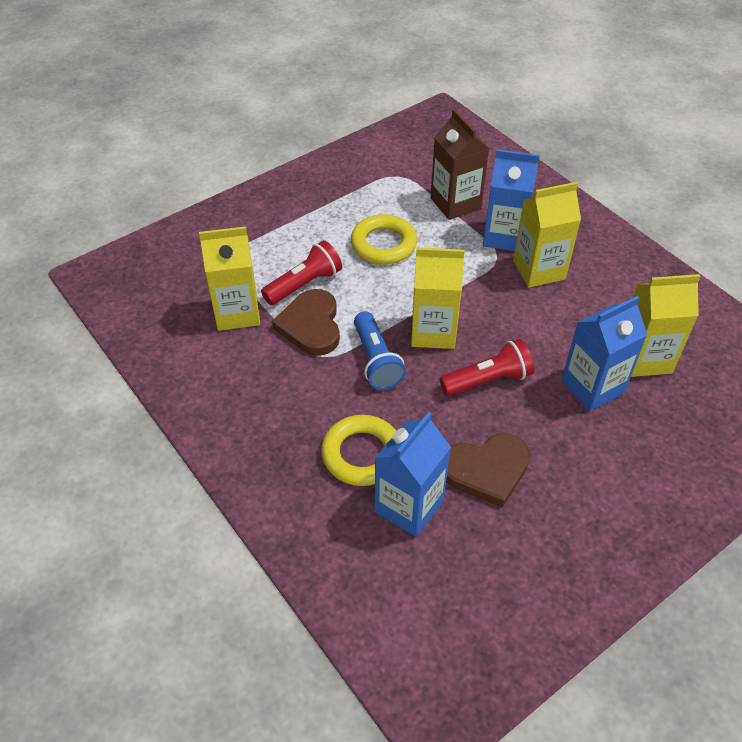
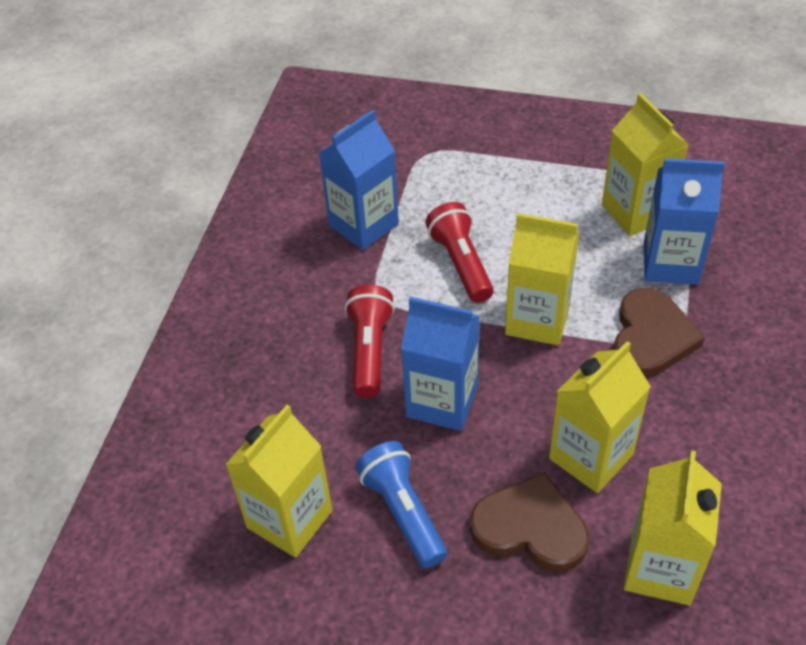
brown carton: 1 -> 0
yellow carton: 4 -> 5
yellow ring: 2 -> 0

